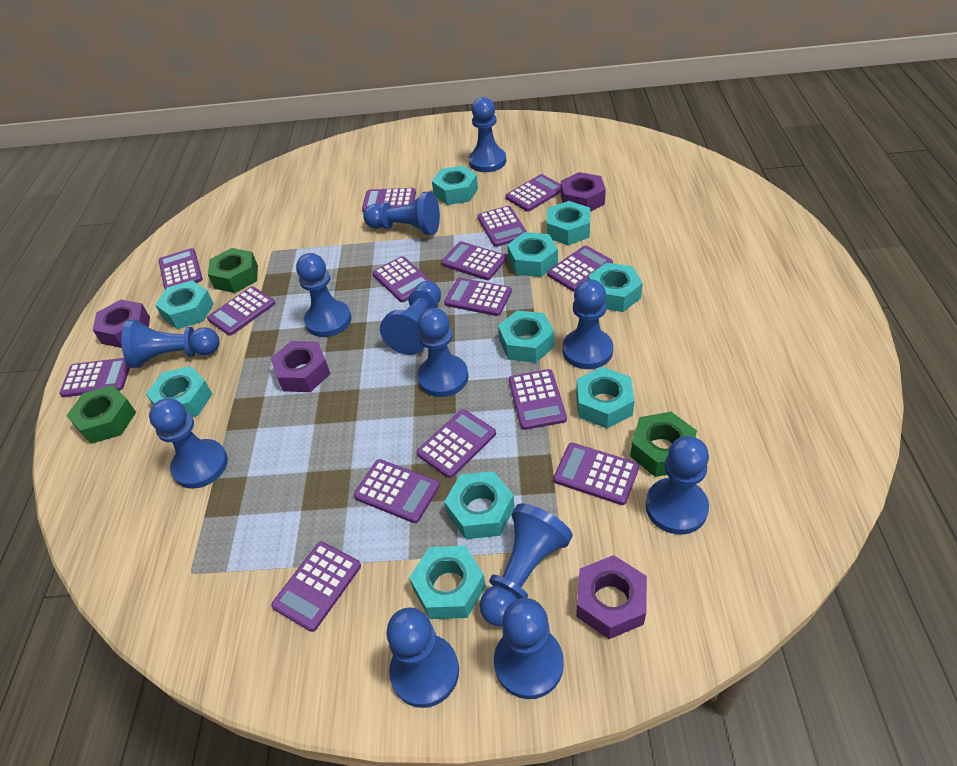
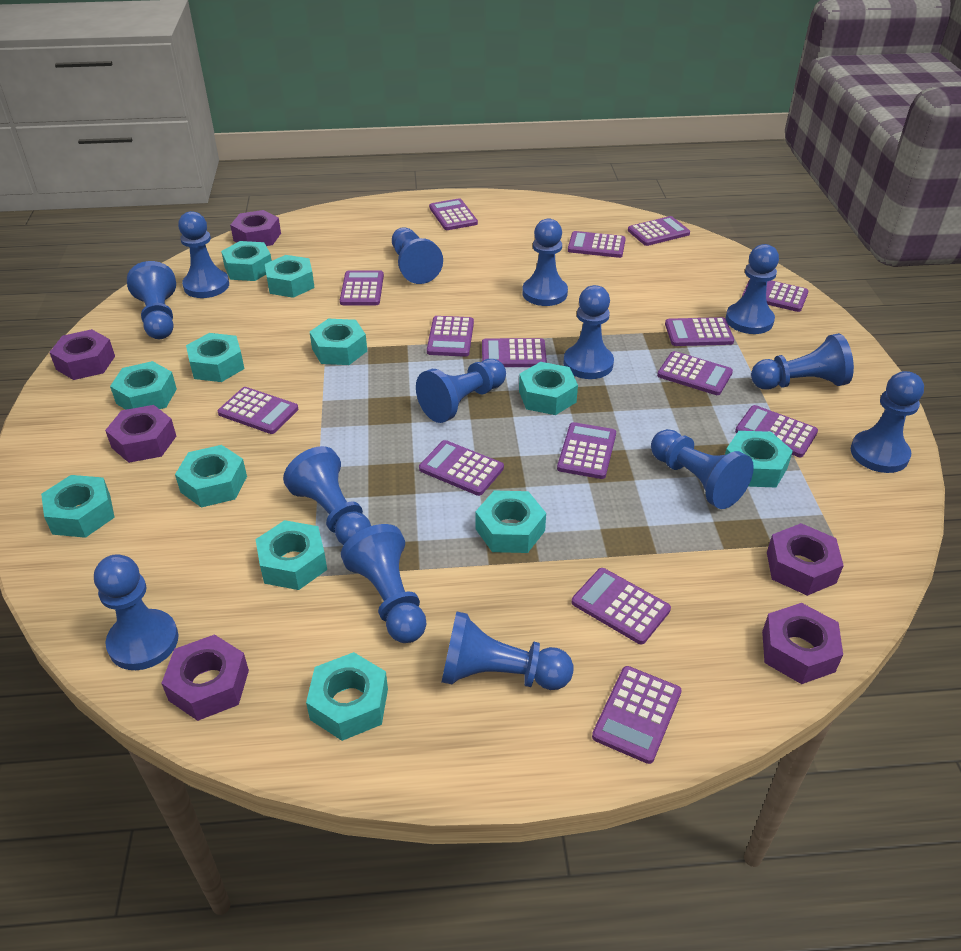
blue pawn: 12 -> 14
green nut: 3 -> 0
purple nut: 4 -> 6
turquoise nut: 10 -> 12

